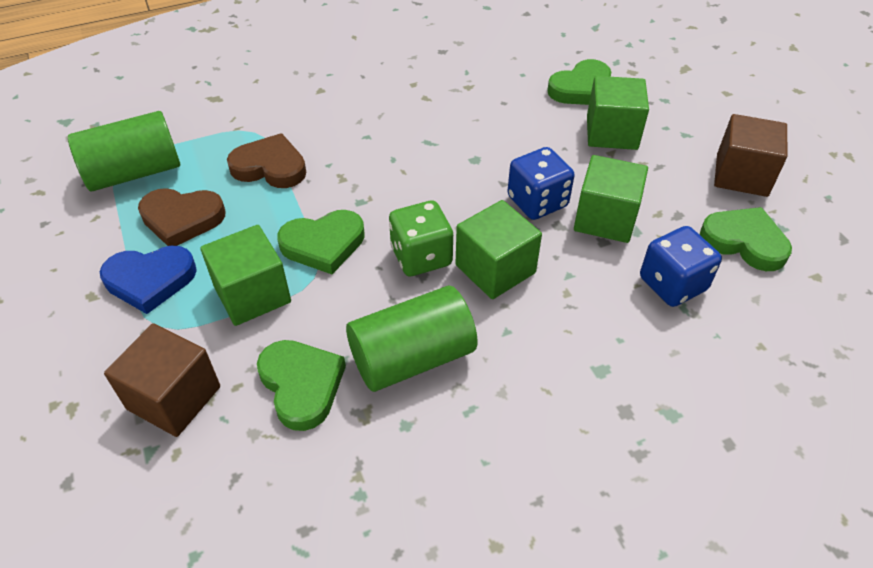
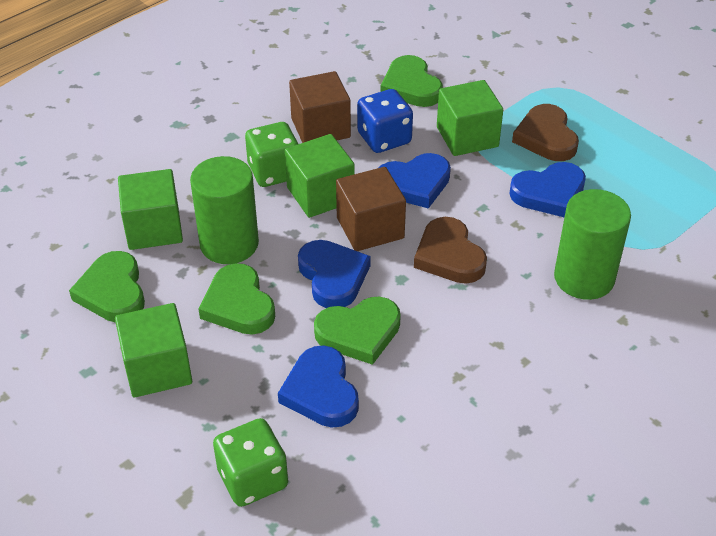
blue dice: 2 -> 1
blue heart: 1 -> 4
green dice: 1 -> 2

